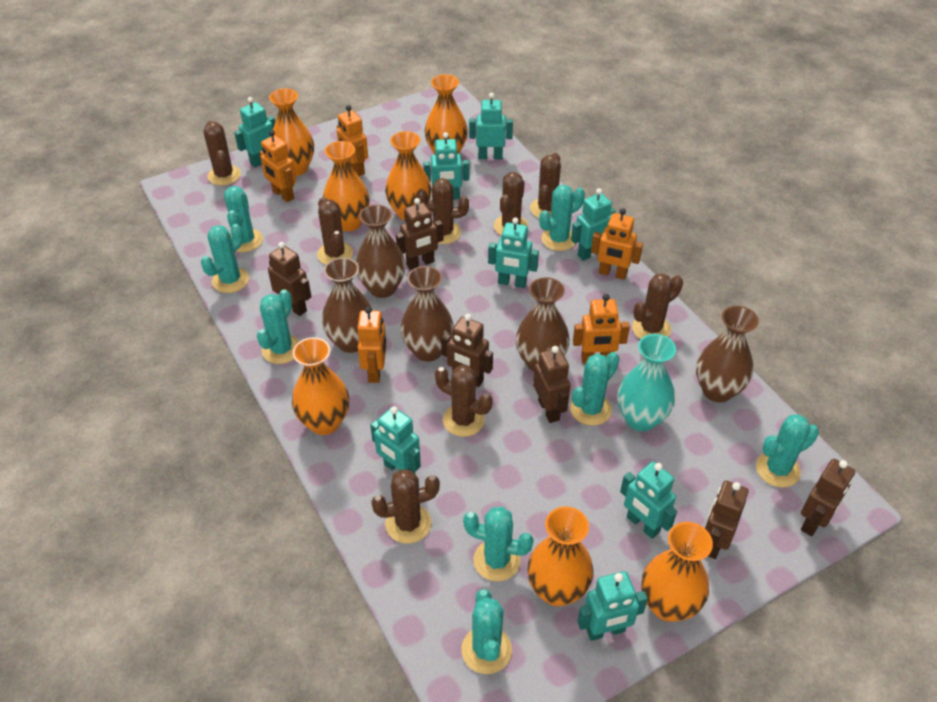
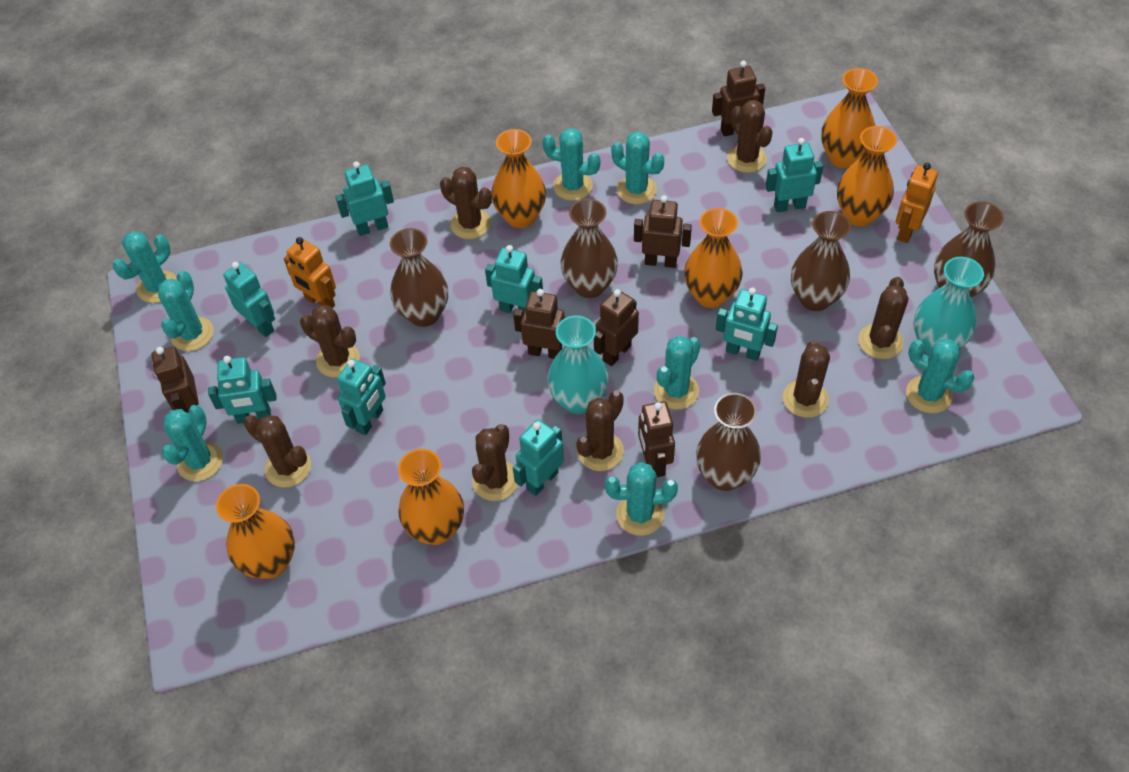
orange robot: 5 -> 2
orange vase: 7 -> 6
turquoise vase: 1 -> 2

